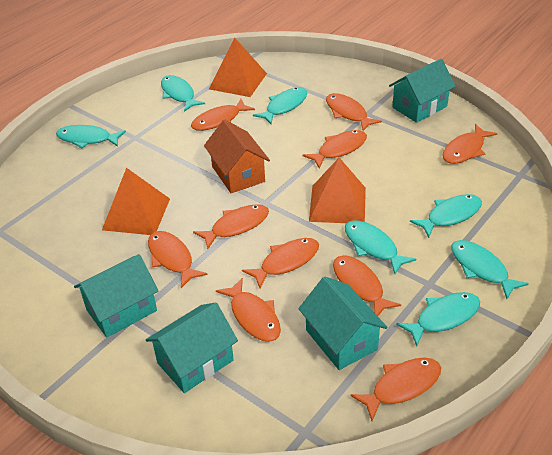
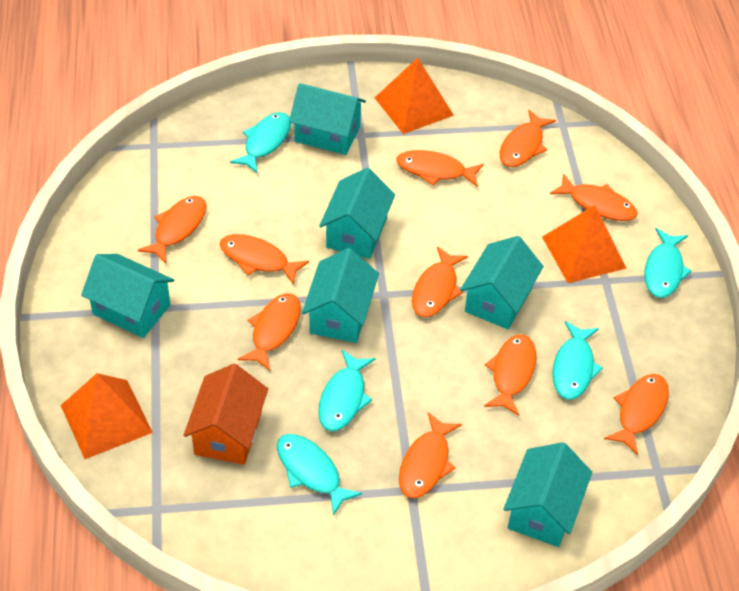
turquoise fish: 7 -> 5
turquoise house: 4 -> 6

